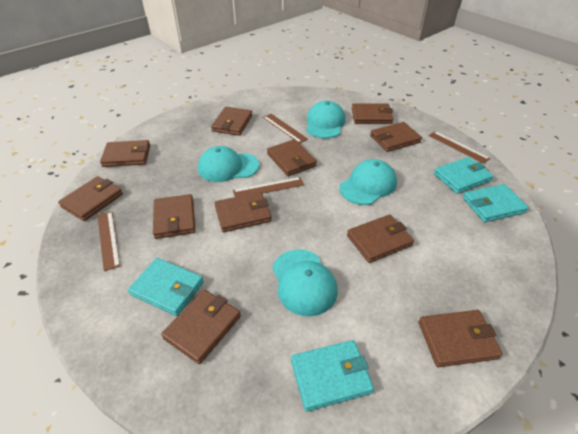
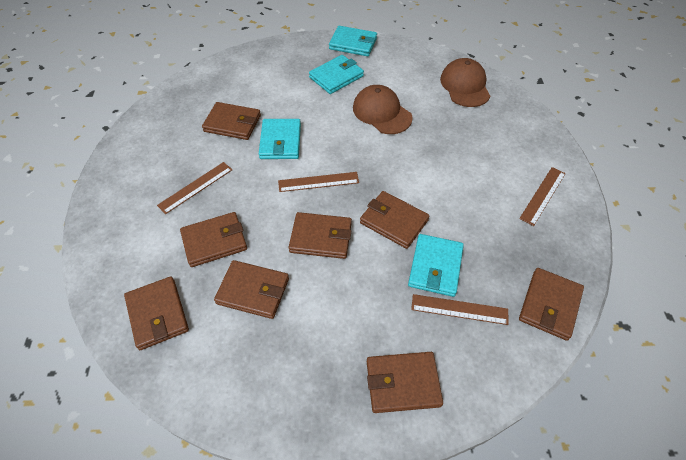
brown cap: 0 -> 2
brown wallet: 11 -> 8
turquoise cap: 4 -> 0

